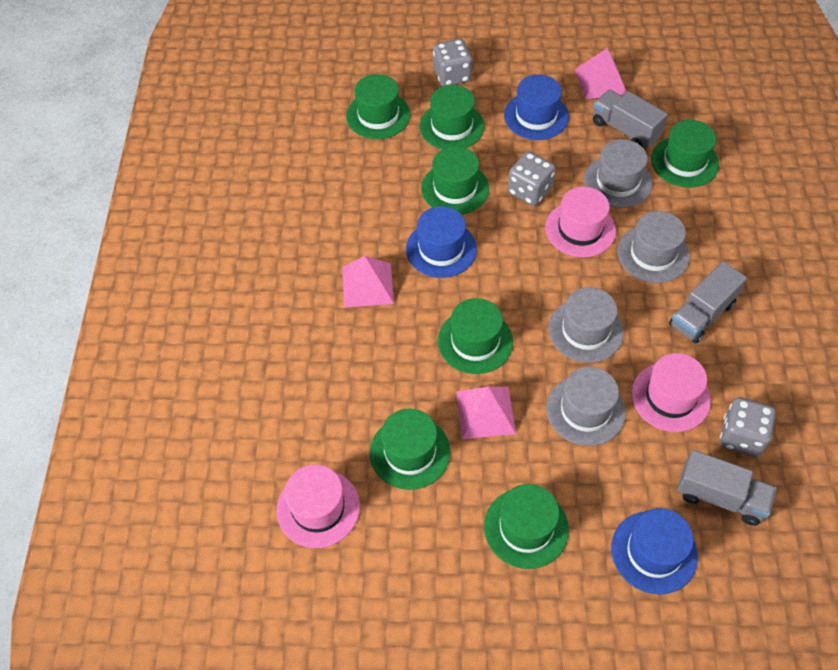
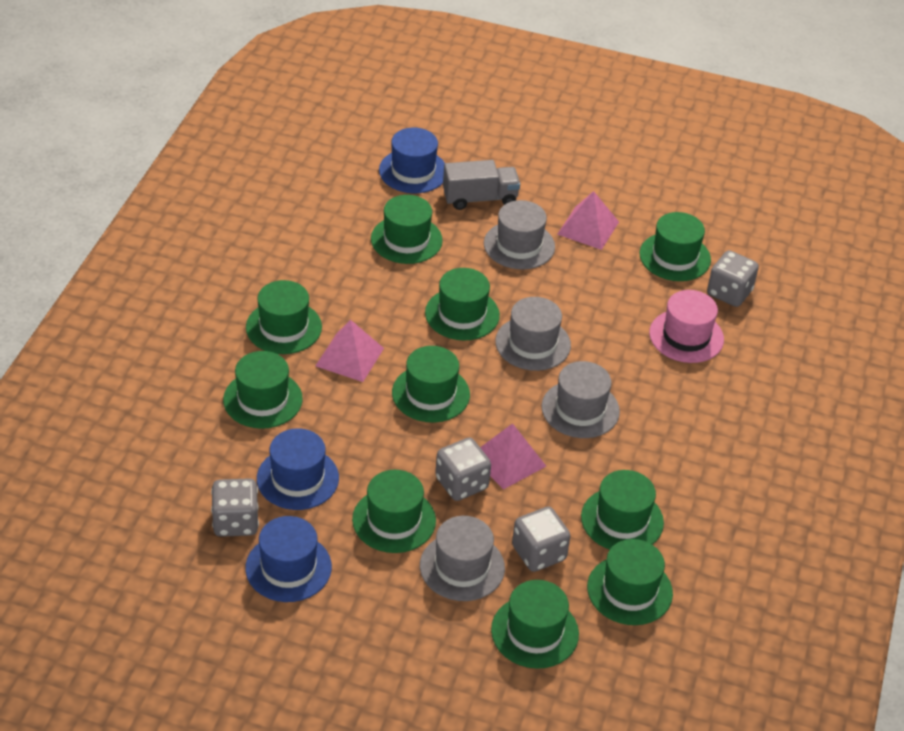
green hat: 7 -> 10
grey dice: 3 -> 4
grey truck: 3 -> 1
pink hat: 3 -> 1

